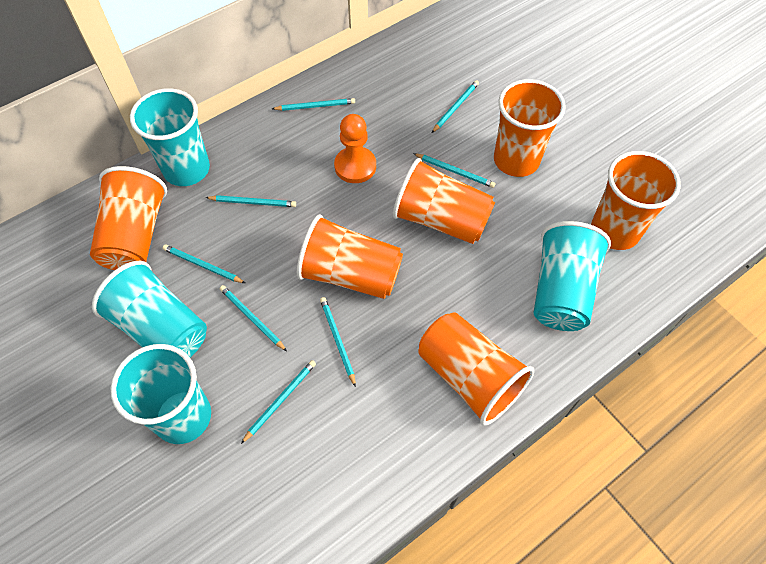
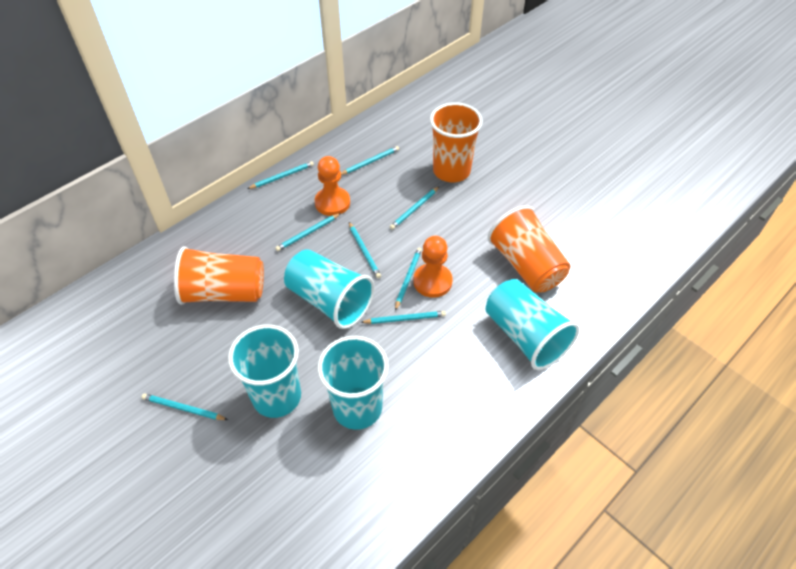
orange cup: 6 -> 3
orange pawn: 1 -> 2

